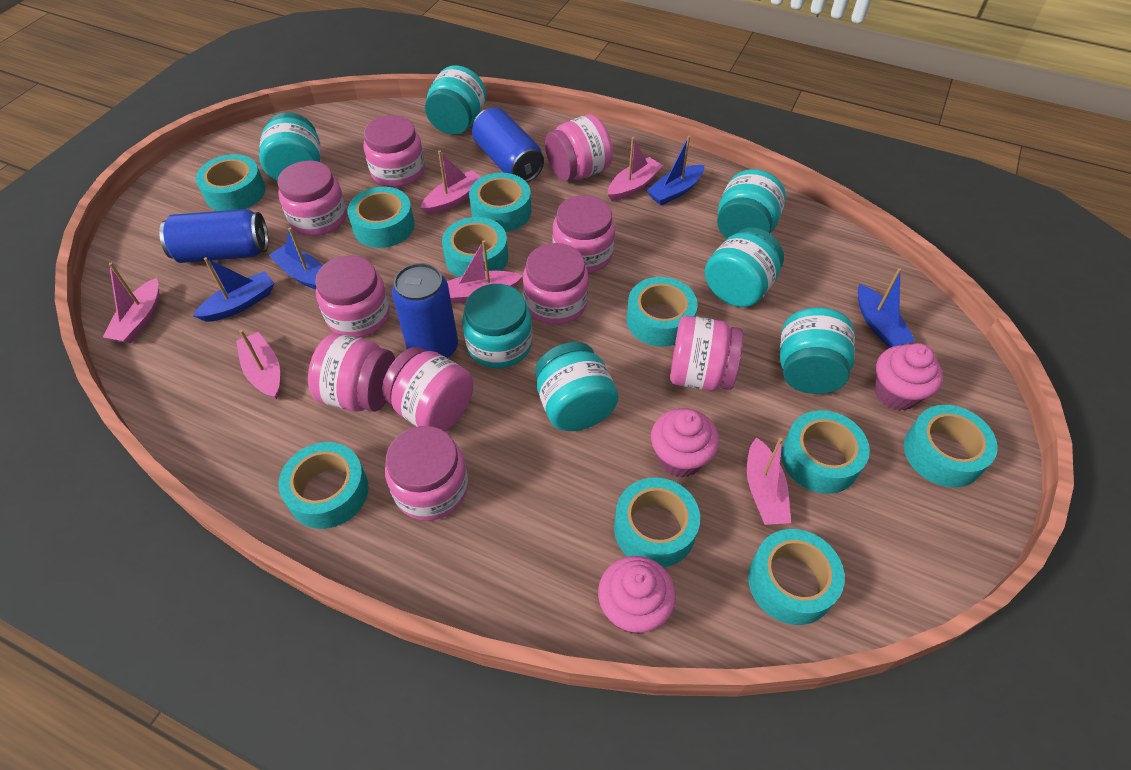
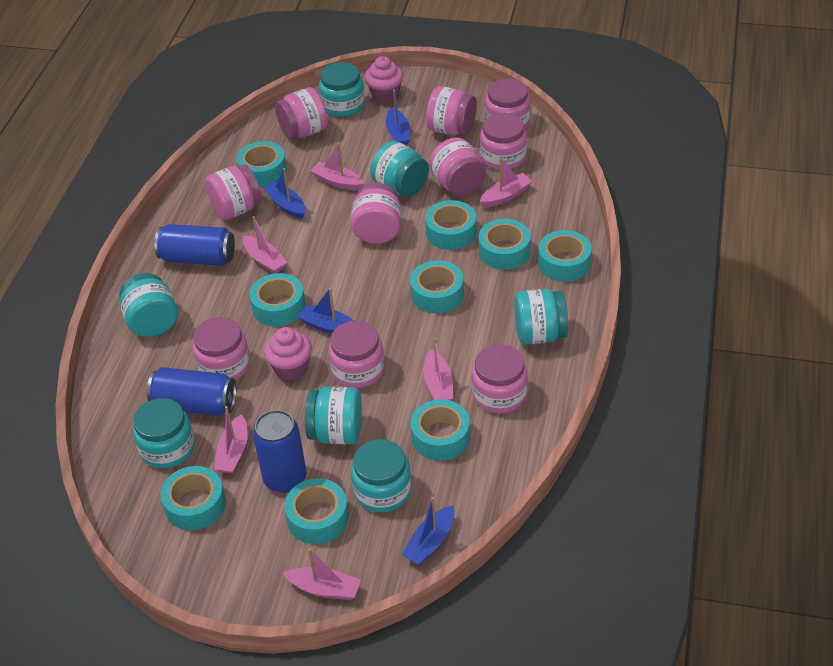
pink cupcake: 3 -> 2
turquoise tape: 10 -> 9

